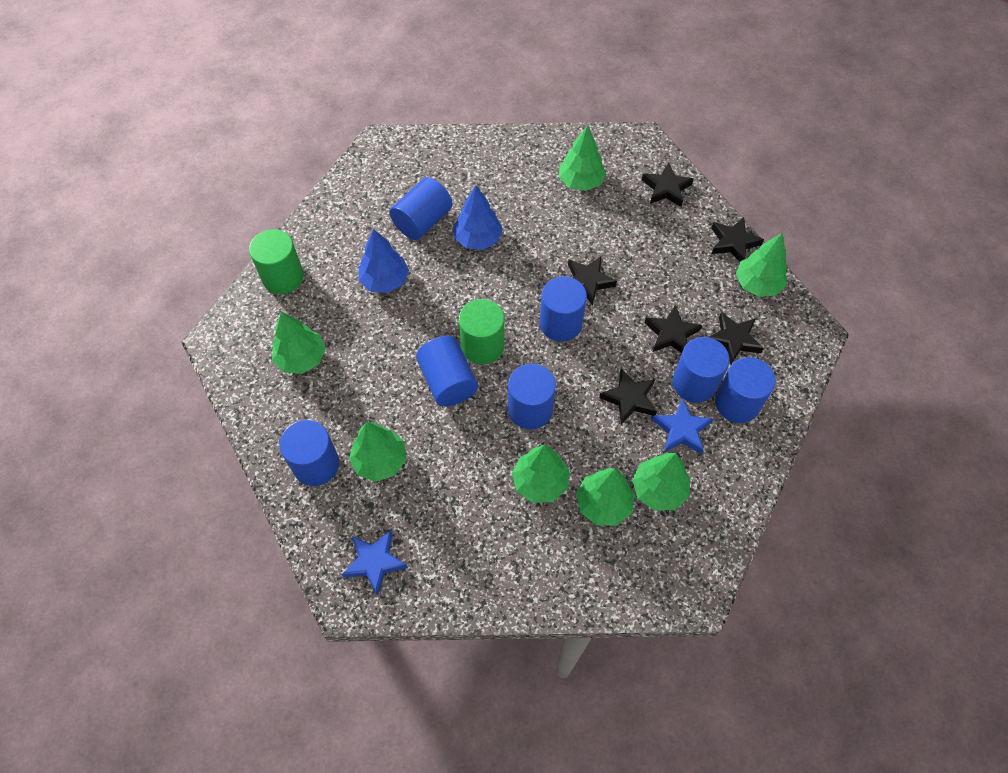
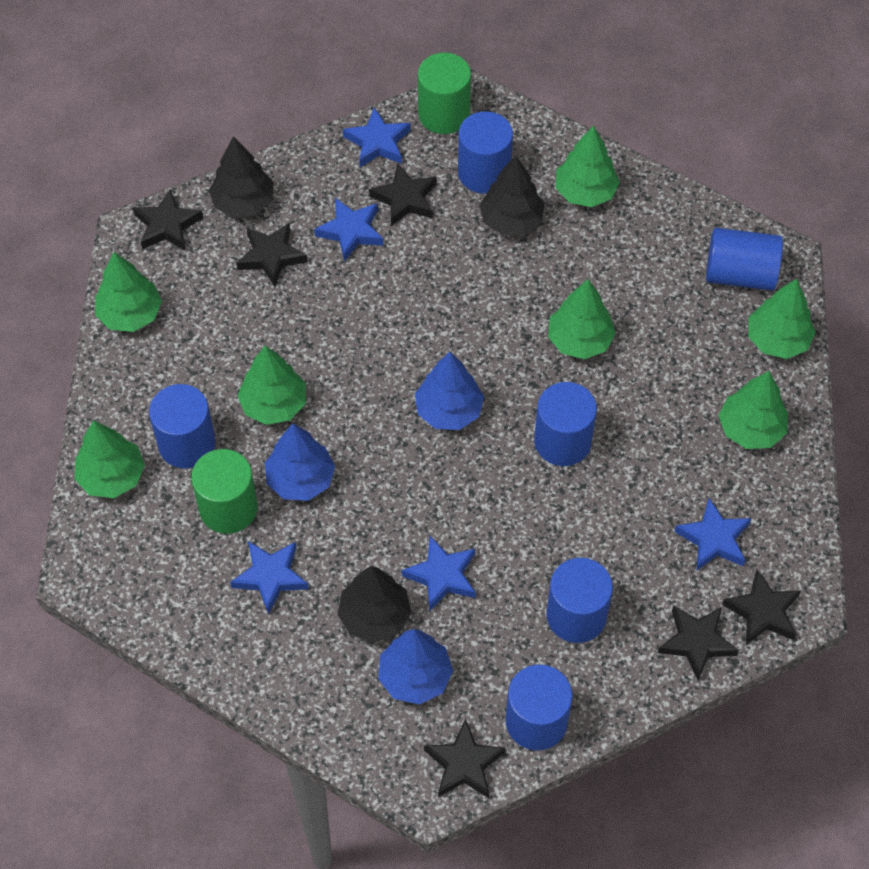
black tree: 0 -> 3
blue cylinder: 7 -> 6
blue star: 2 -> 5
blue tree: 2 -> 3

